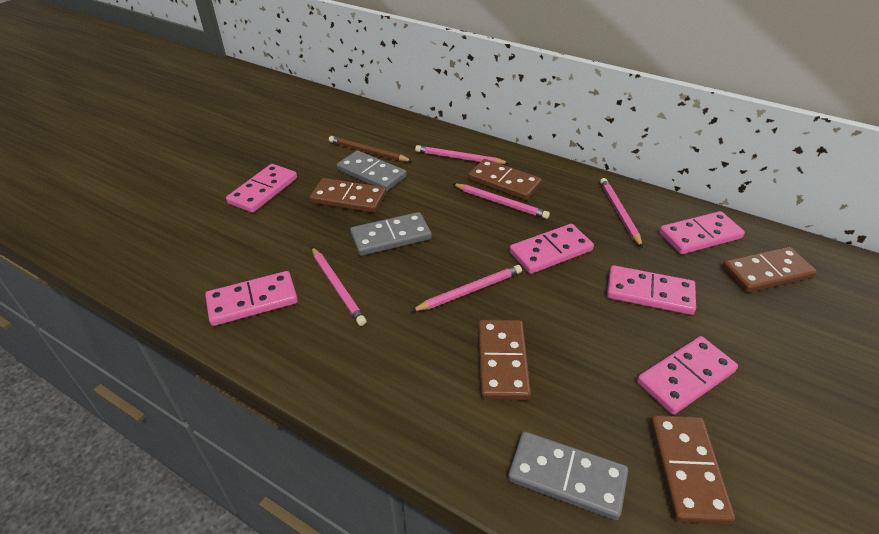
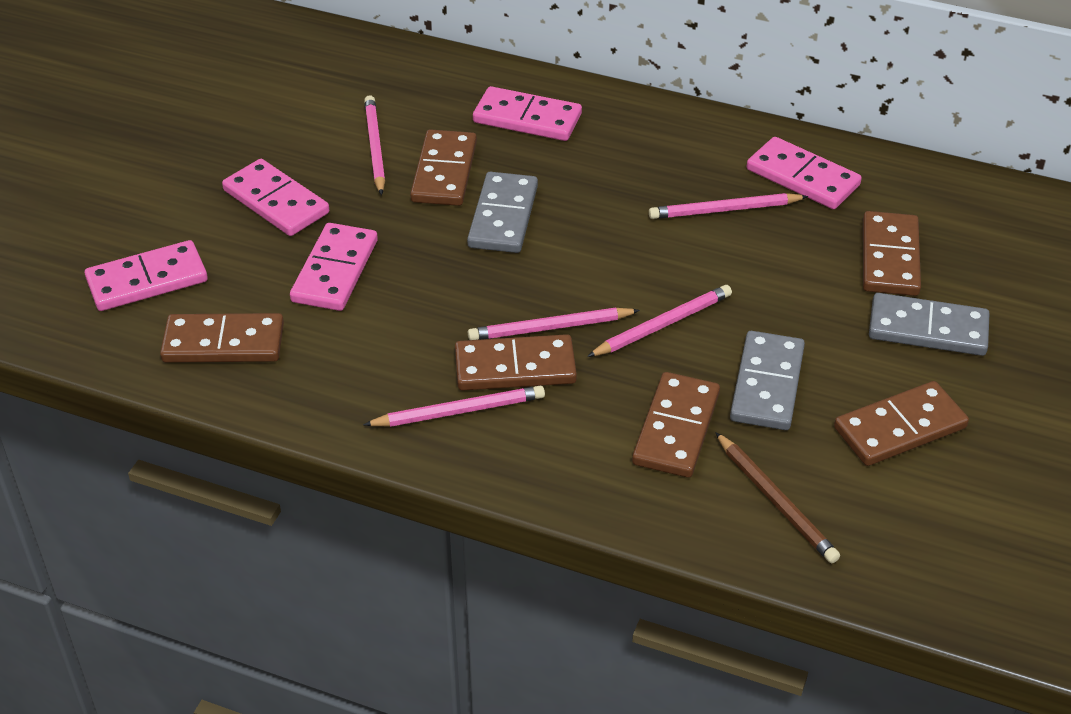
brown domino: 5 -> 6
pink domino: 6 -> 5

